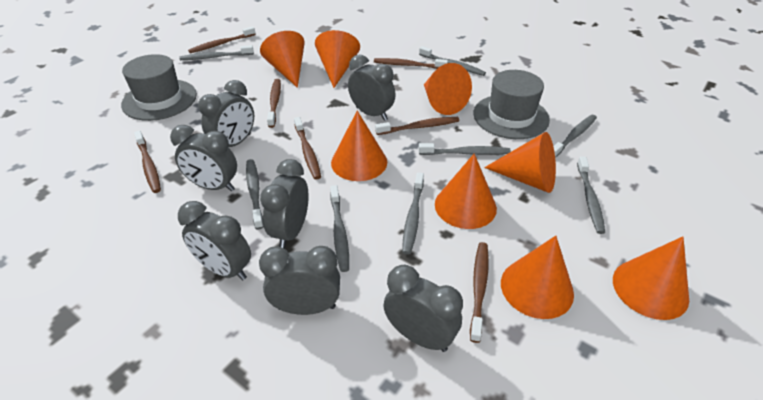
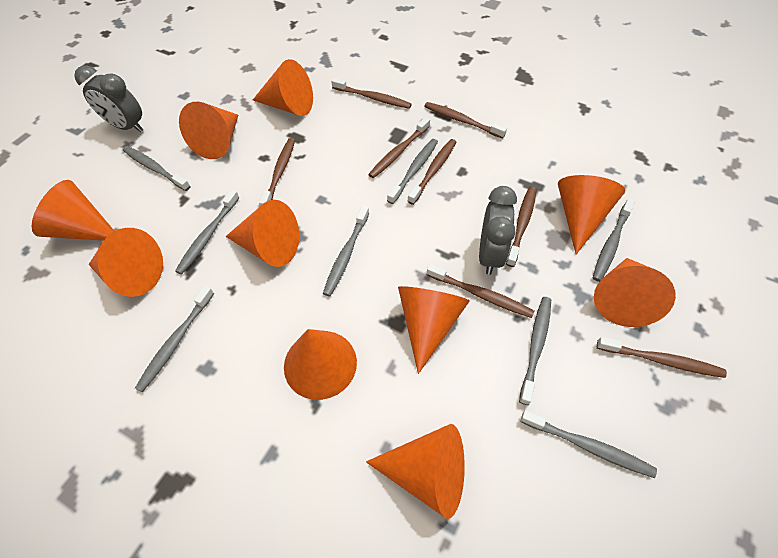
brown toothbrush: 7 -> 8
grey clock: 7 -> 2
grey hat: 2 -> 0
orange cone: 8 -> 10

